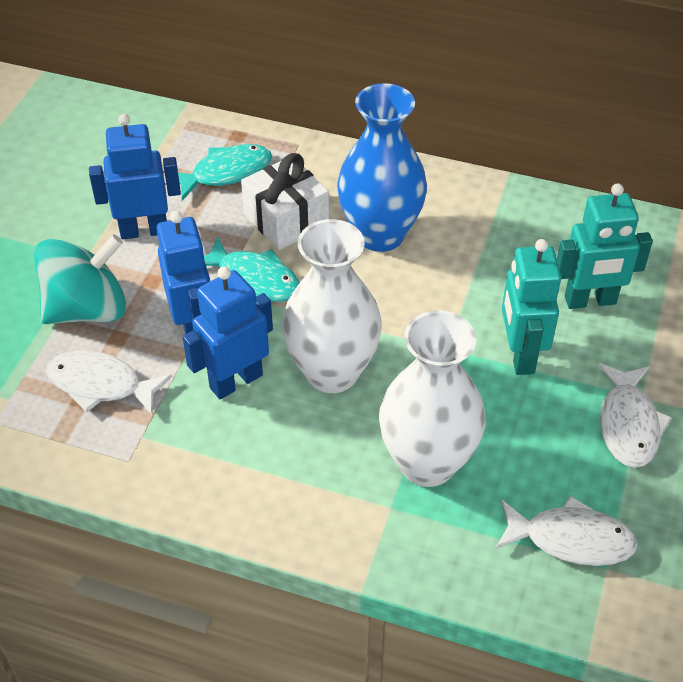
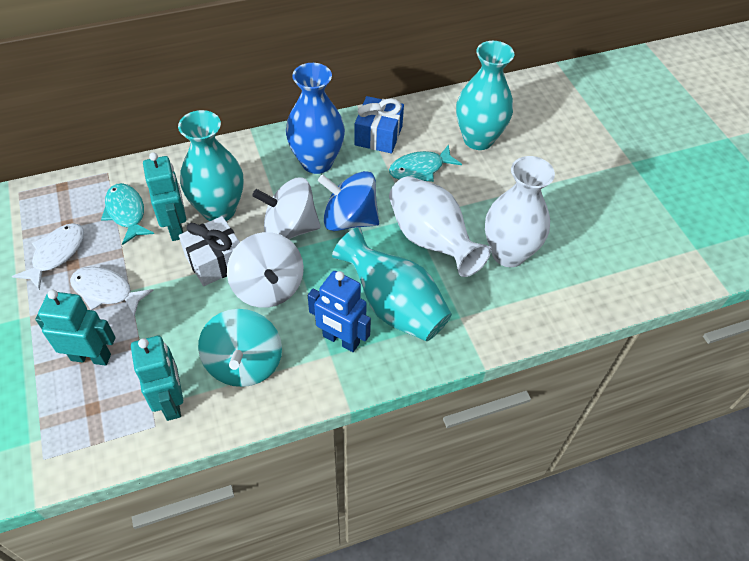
blue gift: 0 -> 1
blue robot: 3 -> 1
blue spinning top: 0 -> 1
turquoise robot: 2 -> 3
turquoise vase: 0 -> 3
white fish: 3 -> 2
white spinning top: 0 -> 2

